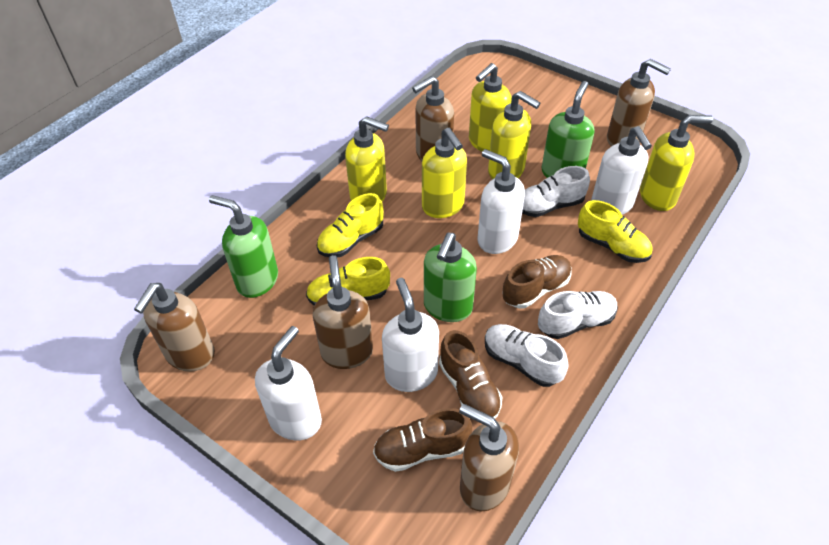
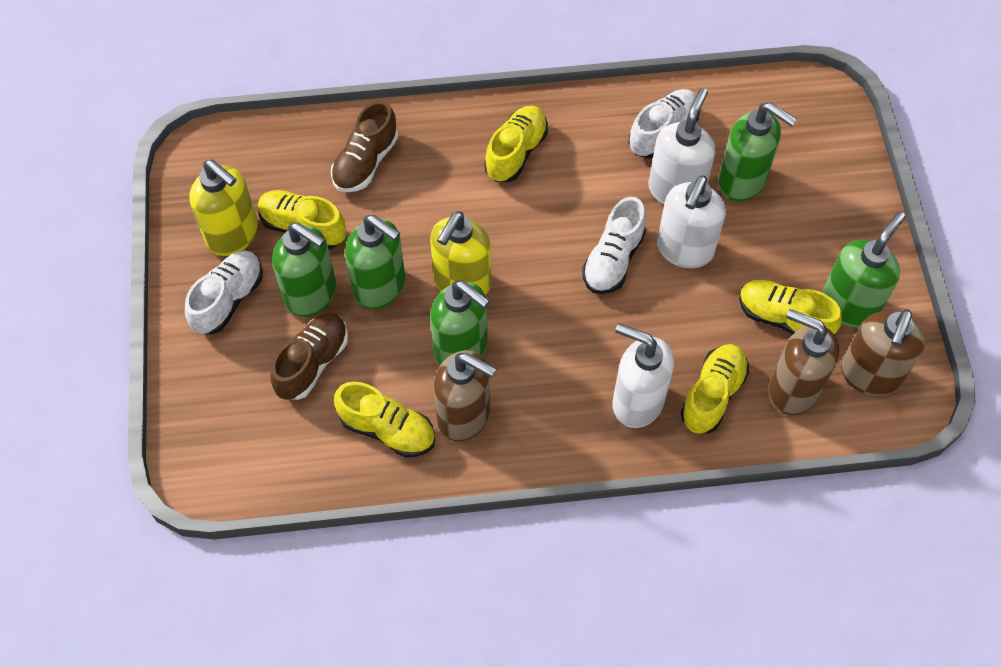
brown shoe: 3 -> 2
brown soap dispenser: 5 -> 3
green soap dispenser: 3 -> 5
white soap dispenser: 4 -> 3
yellow shoe: 3 -> 5
yellow soap dispenser: 5 -> 2

